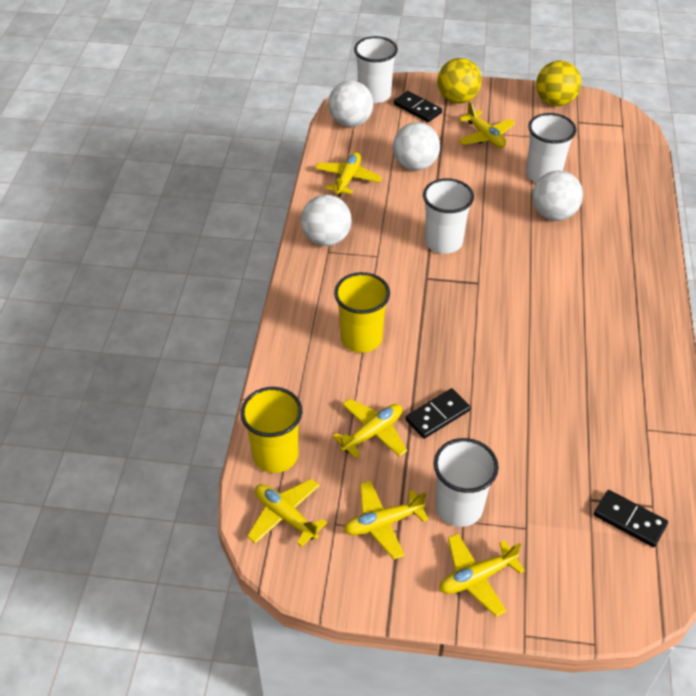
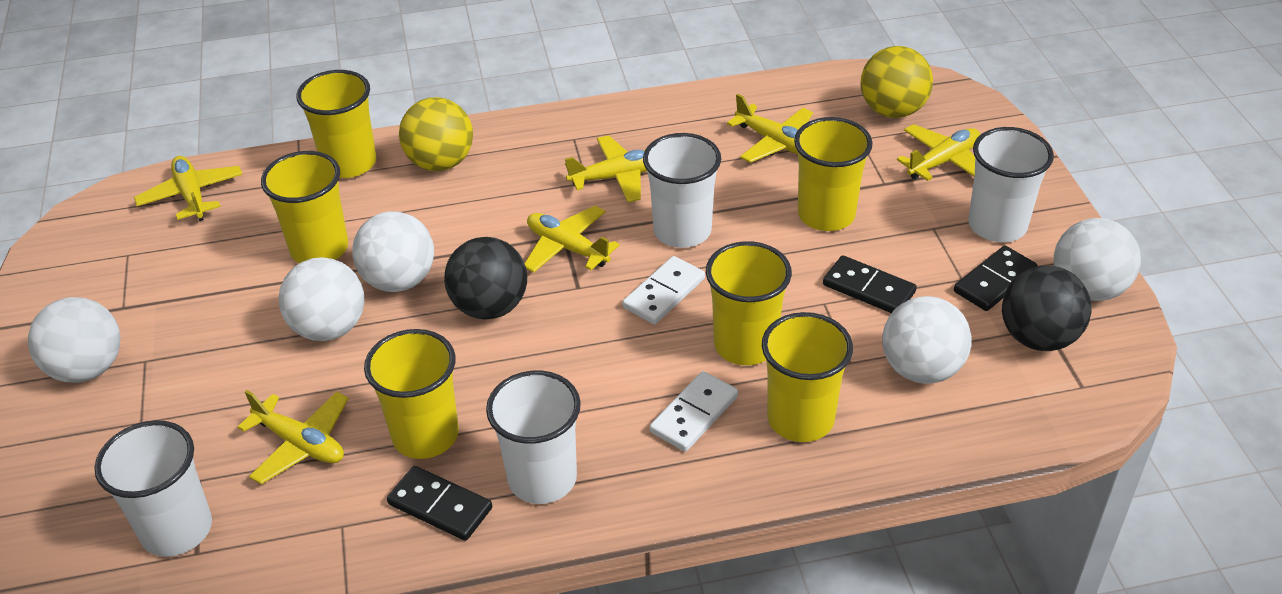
black ball: 0 -> 2
white ball: 4 -> 5
white domino: 0 -> 2
yellow cup: 2 -> 6

